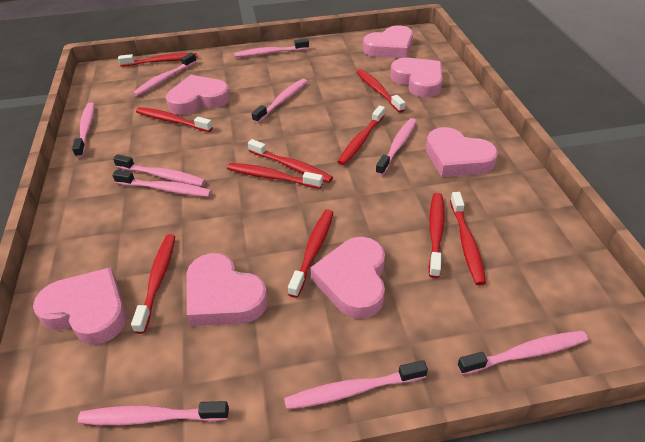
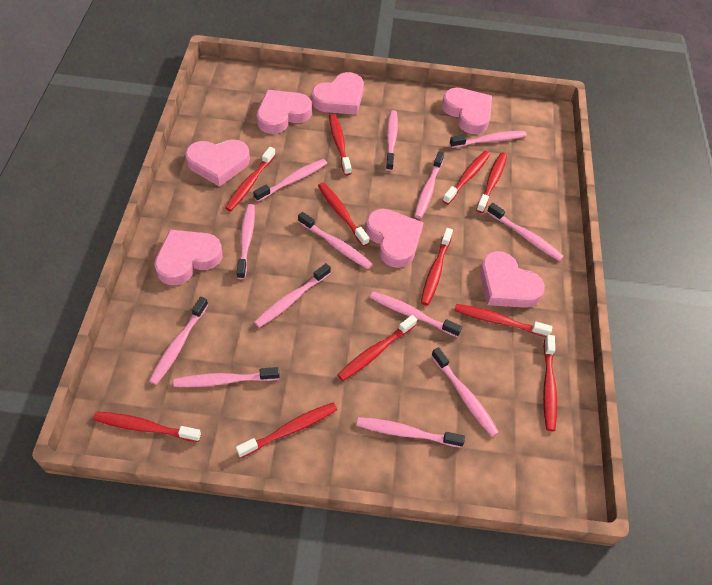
pink toothbrush: 10 -> 13
red toothbrush: 10 -> 11

